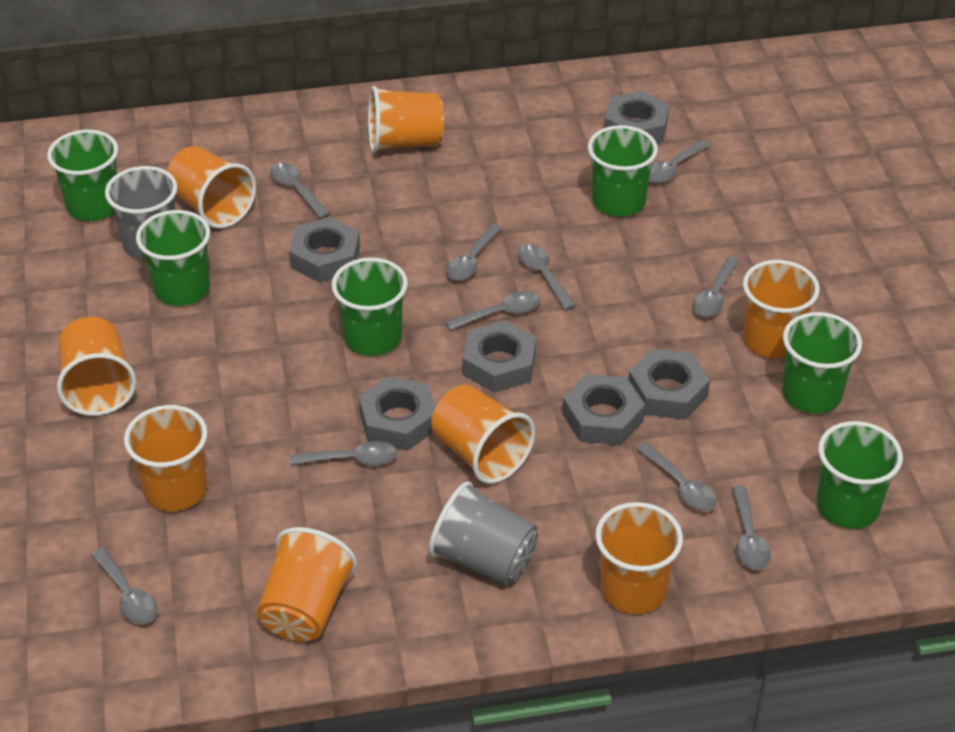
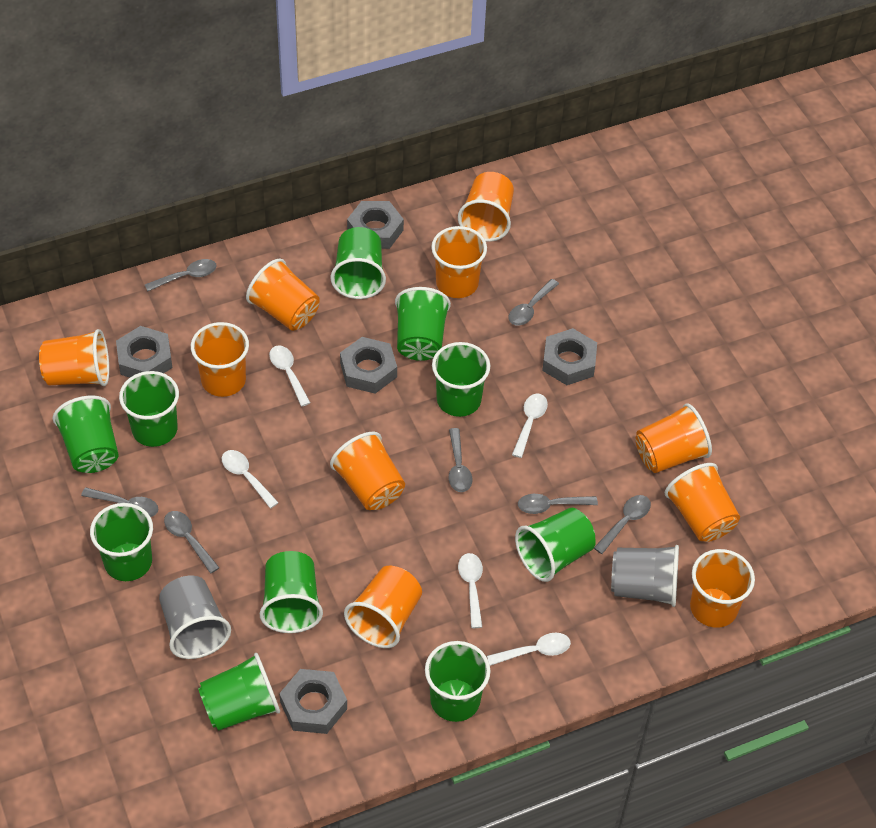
green cup: 6 -> 10
grey nut: 6 -> 5
grey spoon: 10 -> 7
orange cup: 8 -> 10
white spoon: 0 -> 5

